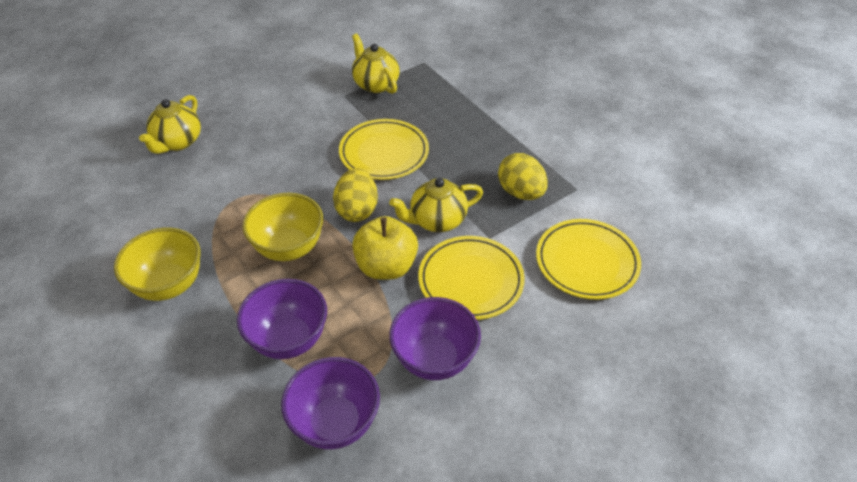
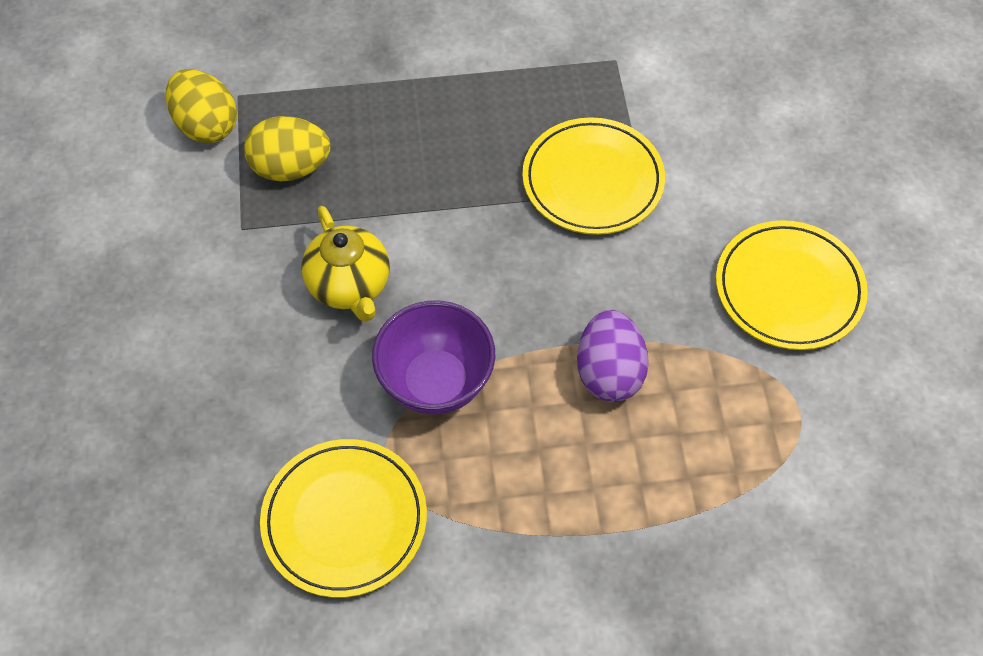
purple bowl: 3 -> 1
purple egg: 0 -> 1
yellow apple: 1 -> 0
yellow bowl: 2 -> 0
yellow teapot: 3 -> 1

